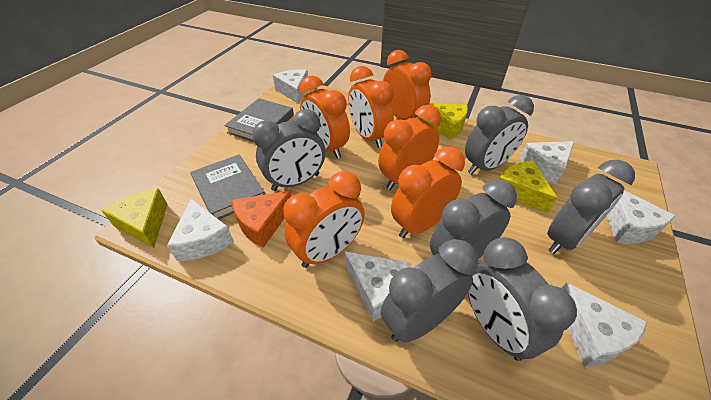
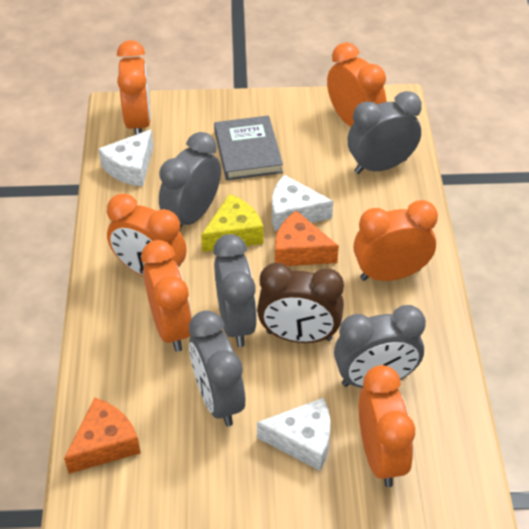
brown clock: 0 -> 1
grey book: 2 -> 1
grey clock: 6 -> 5
orange cheese: 1 -> 2
white cheese: 6 -> 3
yellow cheese: 3 -> 1

